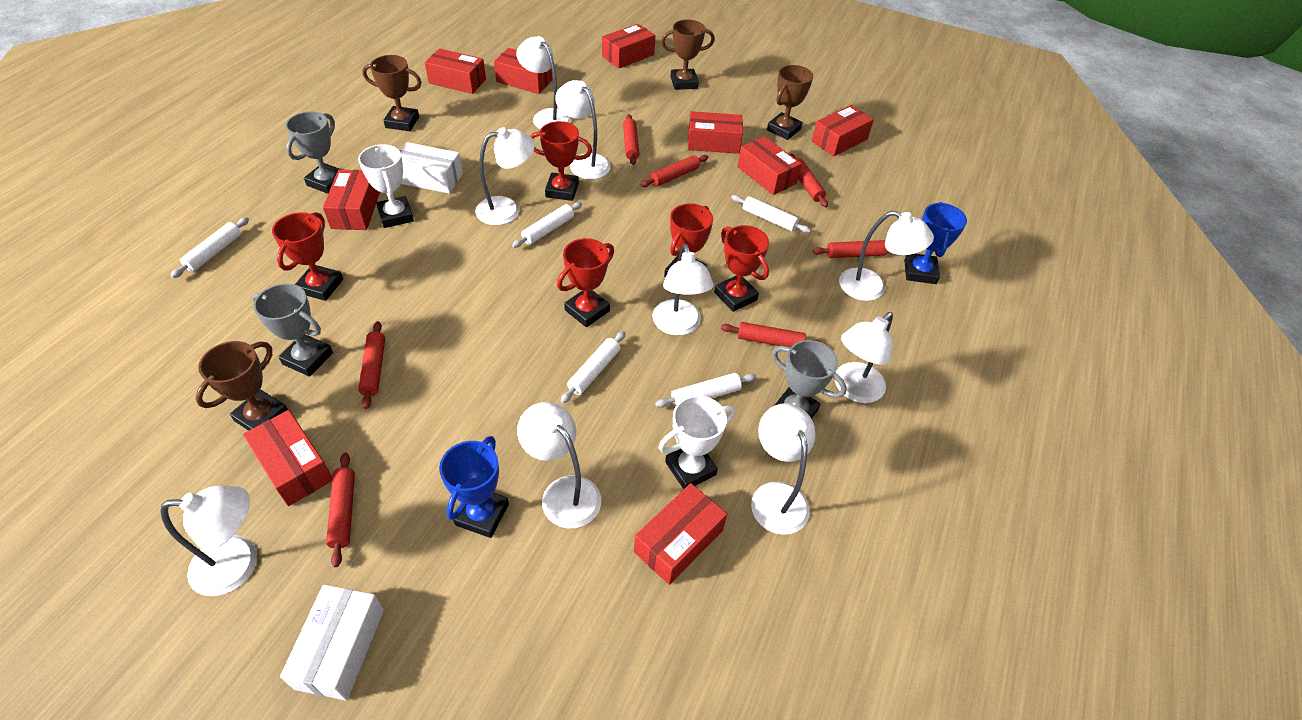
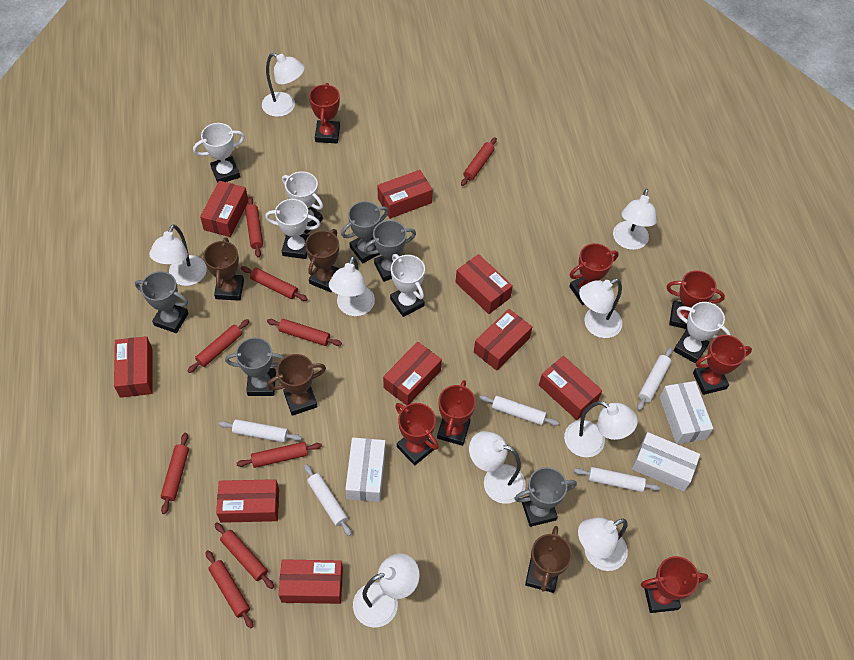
blue trophy: 2 -> 0
grey trophy: 3 -> 5
red rolling pin: 7 -> 9
red trophy: 5 -> 7
white box: 2 -> 3
white trophy: 2 -> 5

